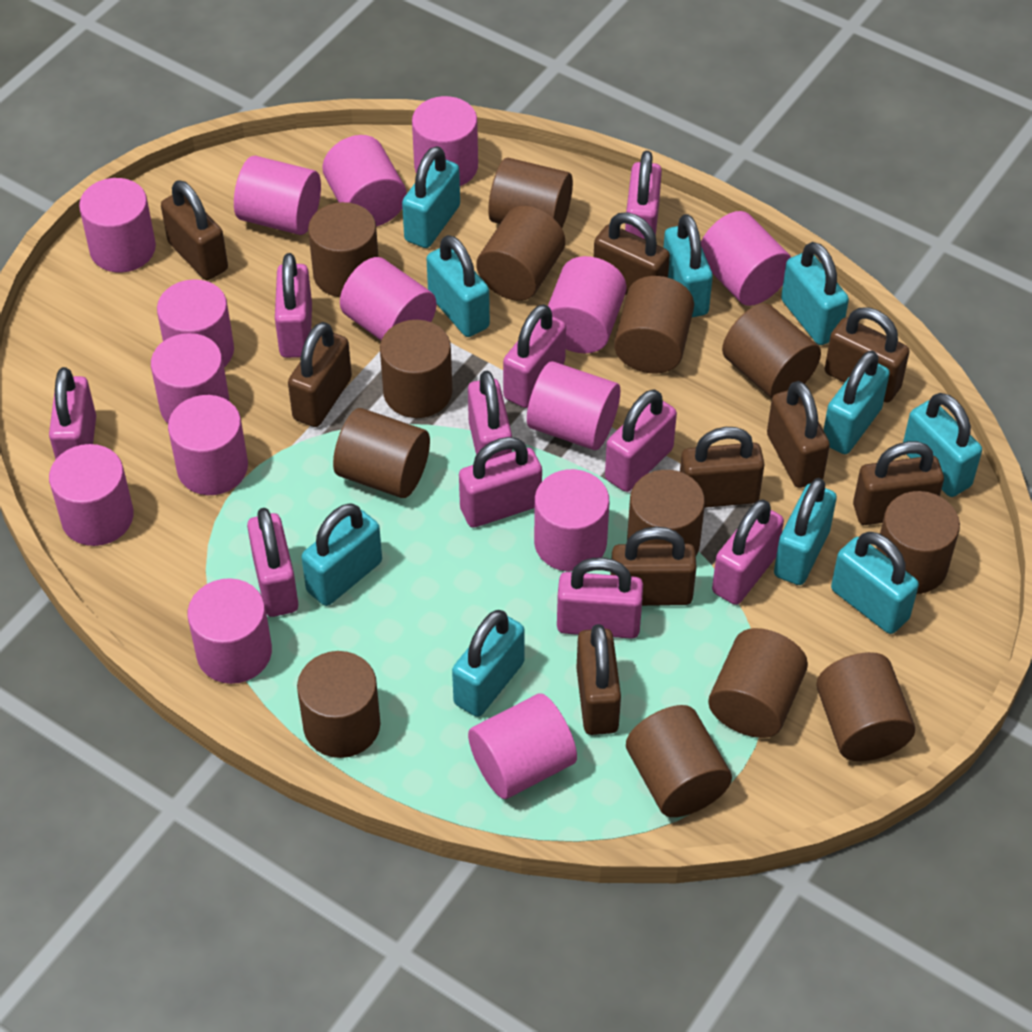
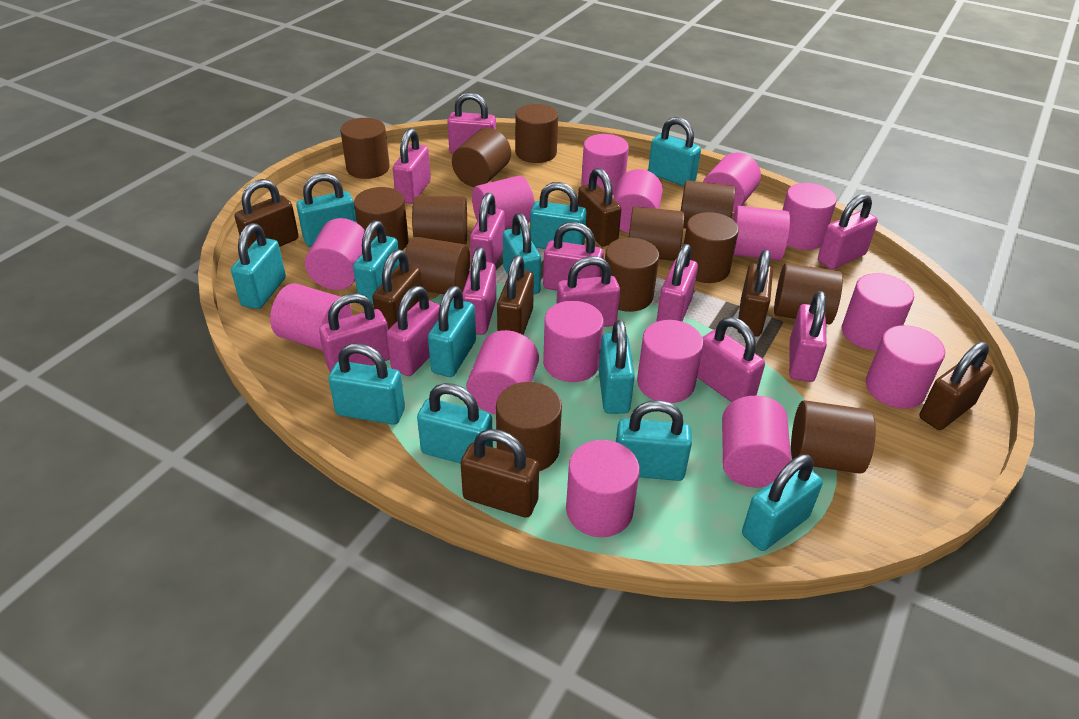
brown padlock: 9 -> 7
pink padlock: 10 -> 12
turquoise padlock: 10 -> 12

